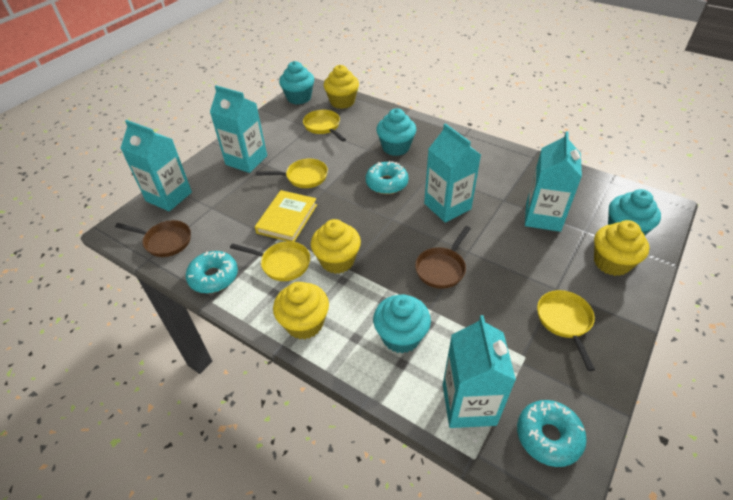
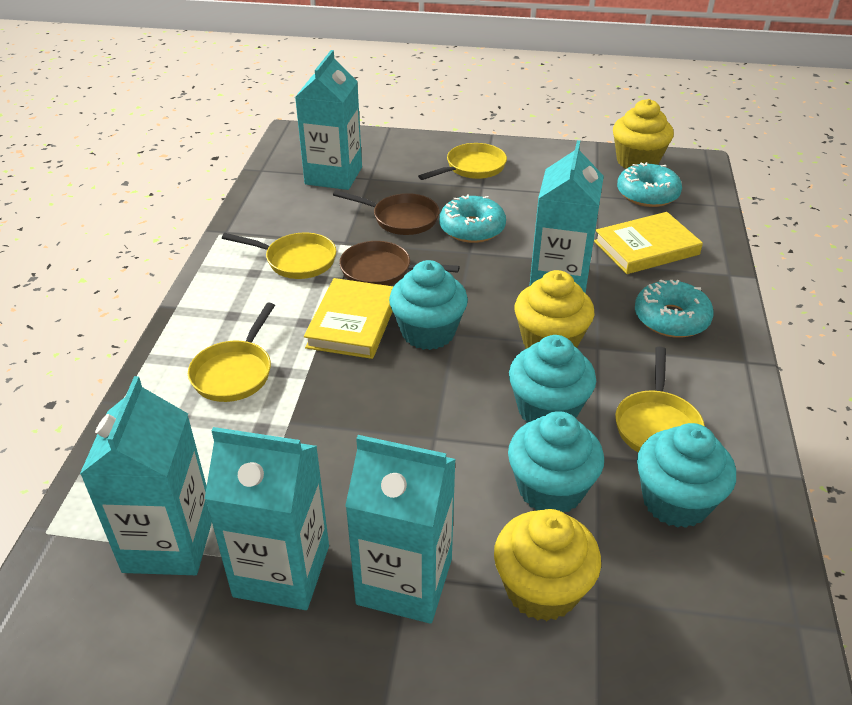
yellow book: 1 -> 2
yellow cupcake: 4 -> 3

